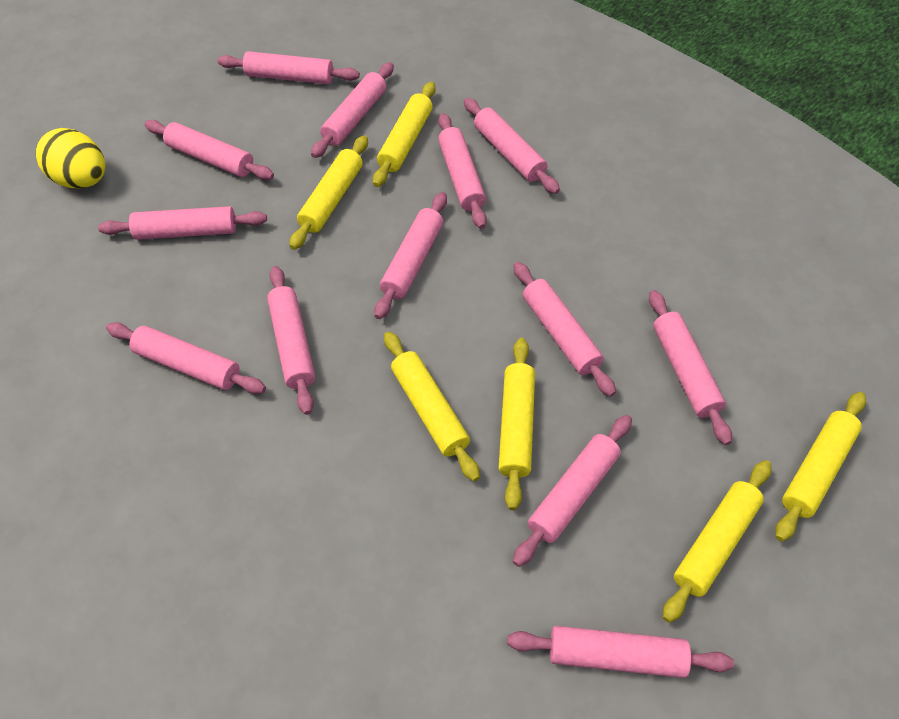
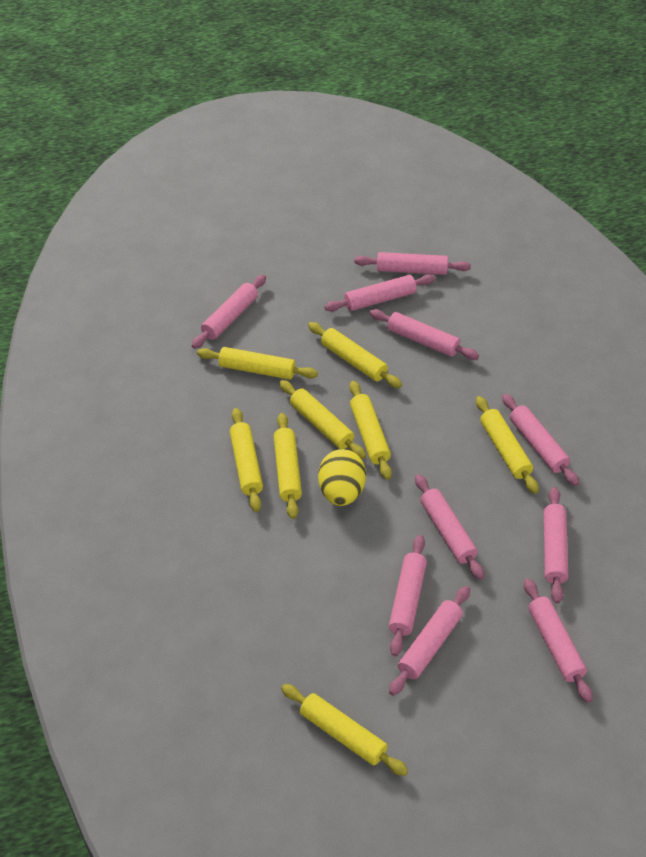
pink rolling pin: 13 -> 10
yellow rolling pin: 6 -> 8

